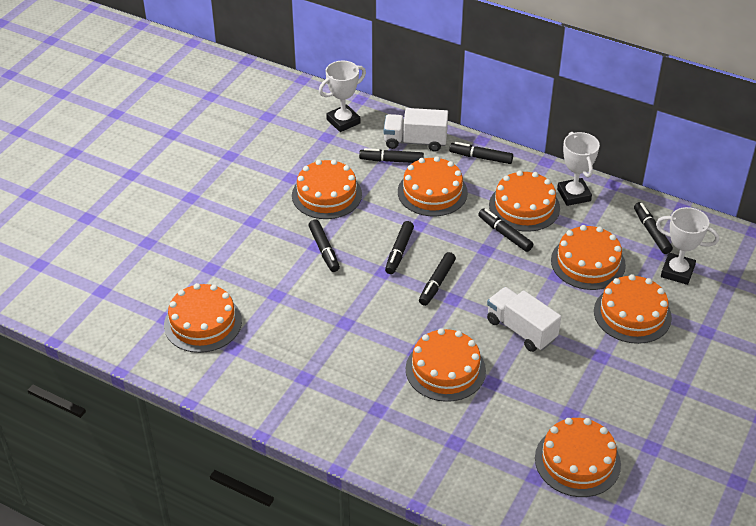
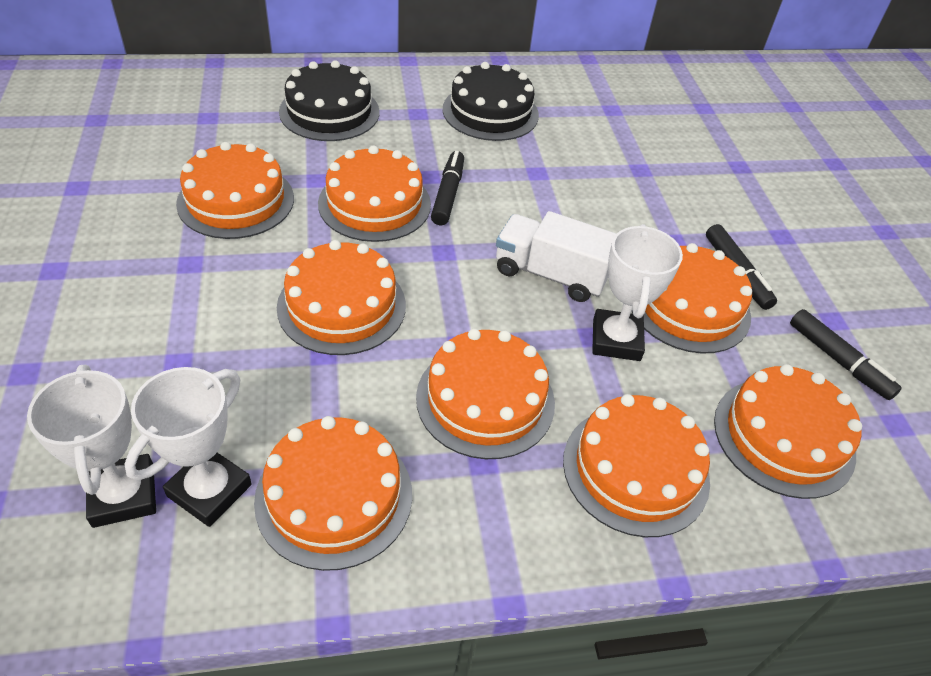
black cake: 0 -> 2
black marker: 7 -> 3
white truck: 2 -> 1

